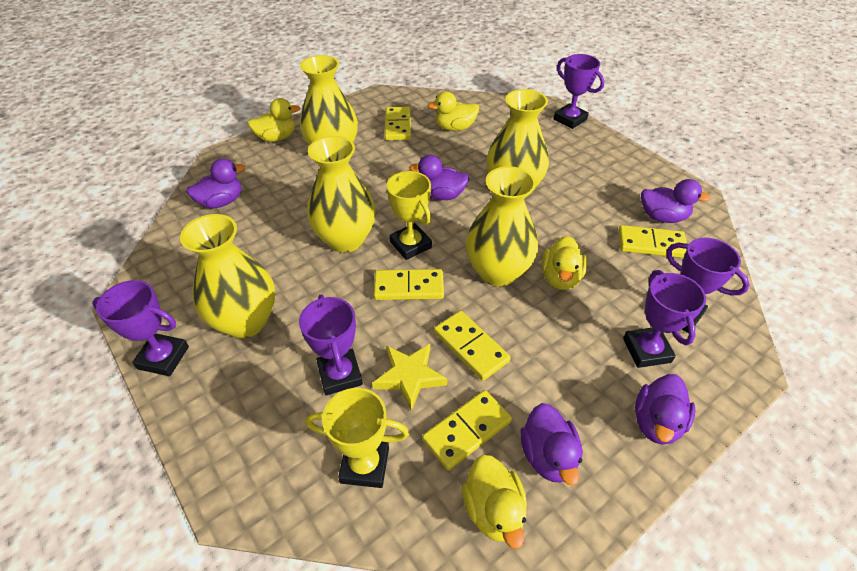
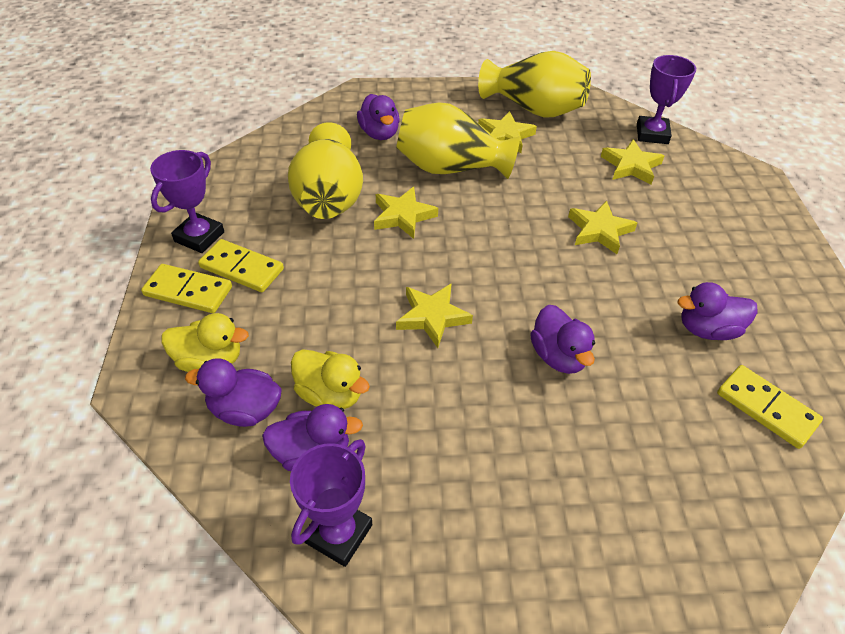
purple trophy: 5 -> 3
yellow domino: 5 -> 3
yellow duck: 4 -> 2
yellow star: 1 -> 5
yellow trophy: 2 -> 0
yellow vase: 5 -> 3

